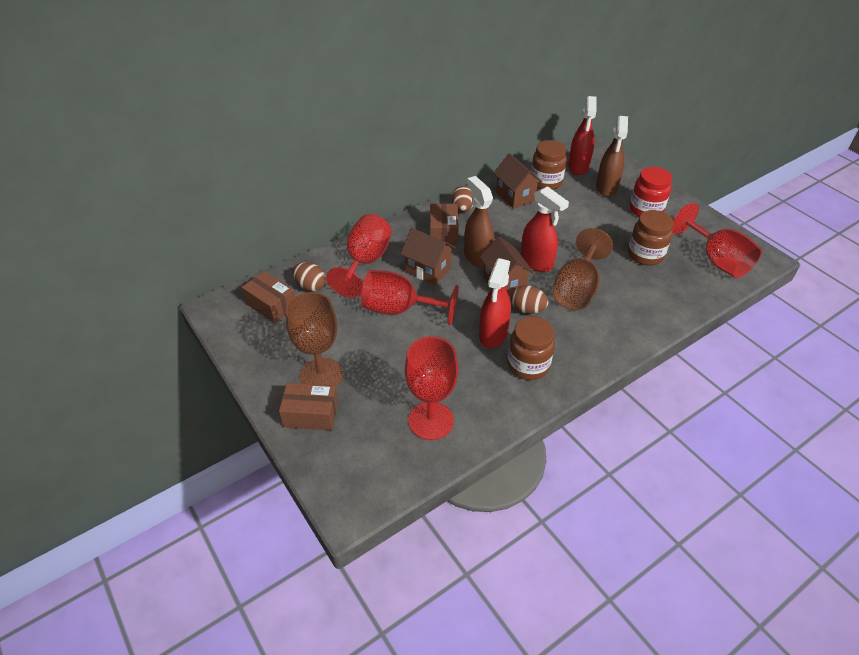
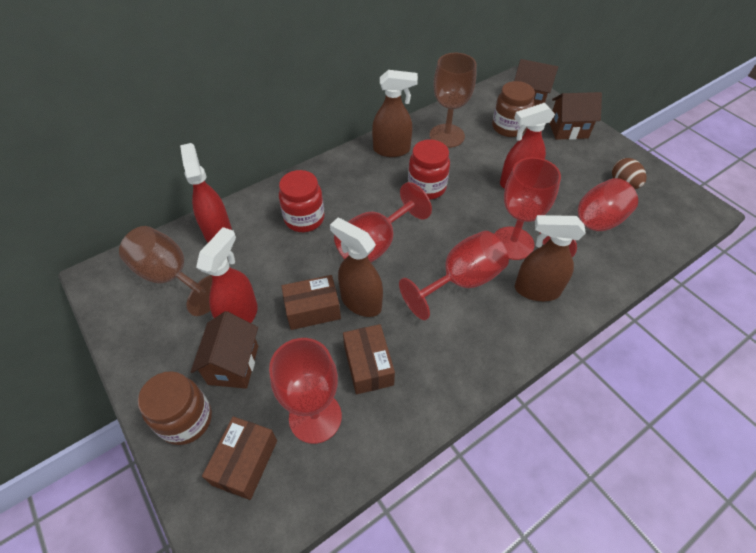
brown egg: 3 -> 1
brown jar: 3 -> 2
brown spray bottle: 2 -> 3
red goblet: 4 -> 5
red jar: 1 -> 2

